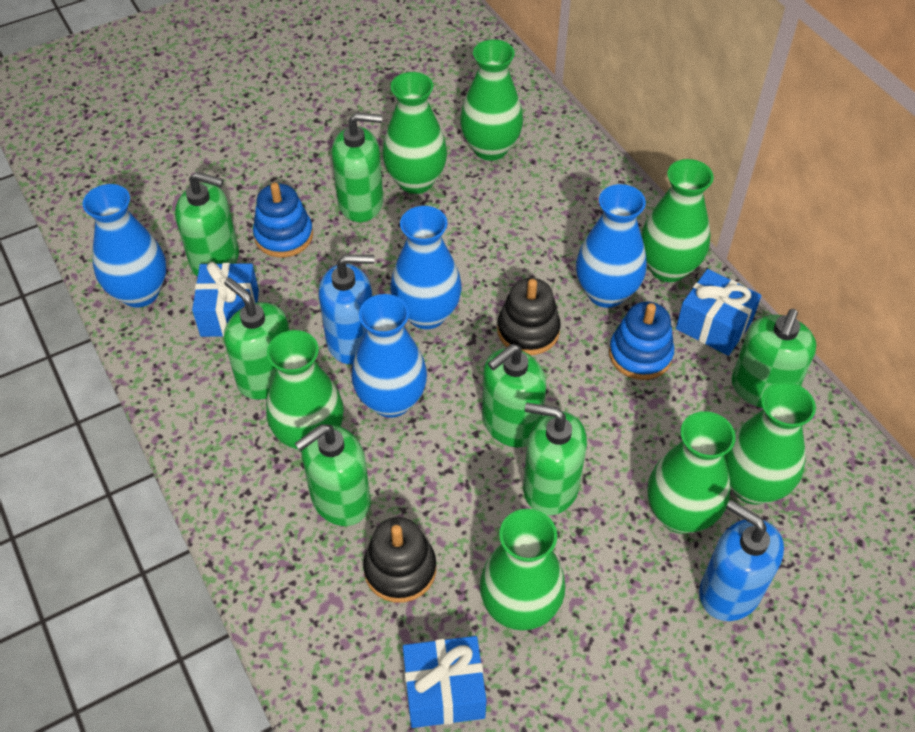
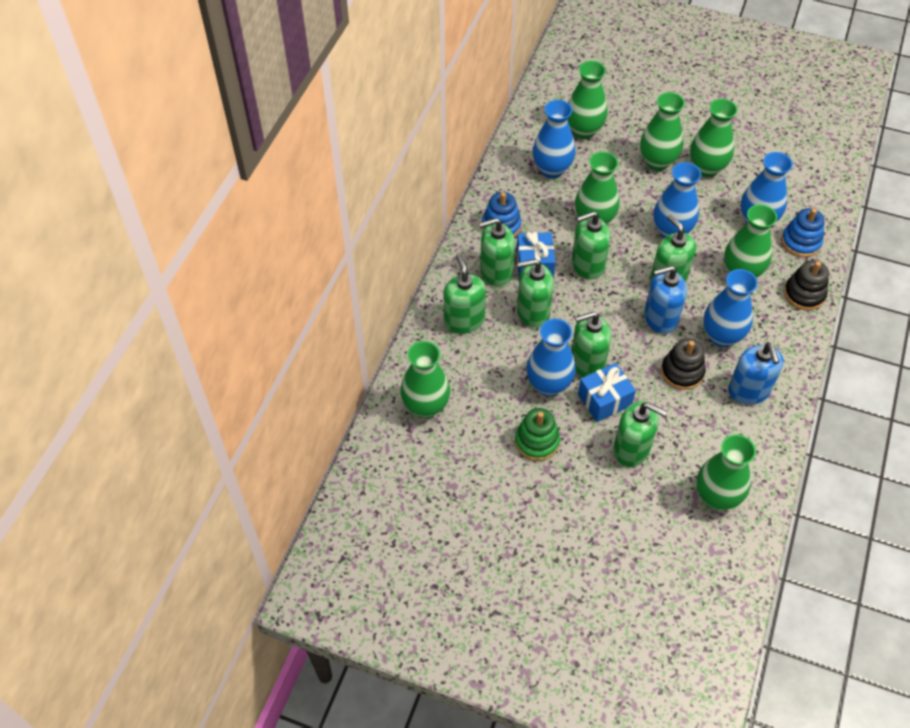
blue gift: 3 -> 2
blue vase: 4 -> 5
green stacking toy: 0 -> 1

